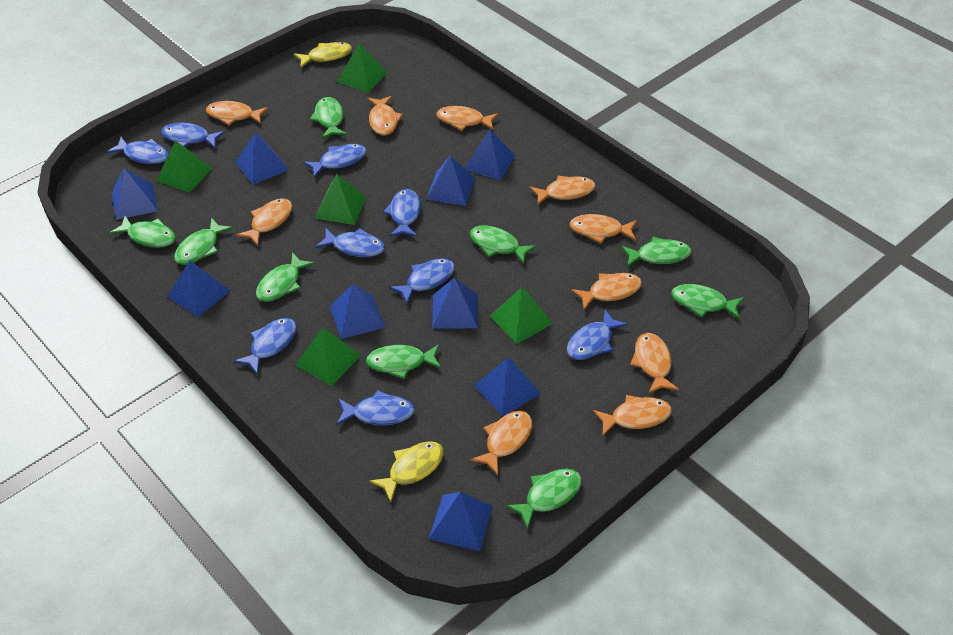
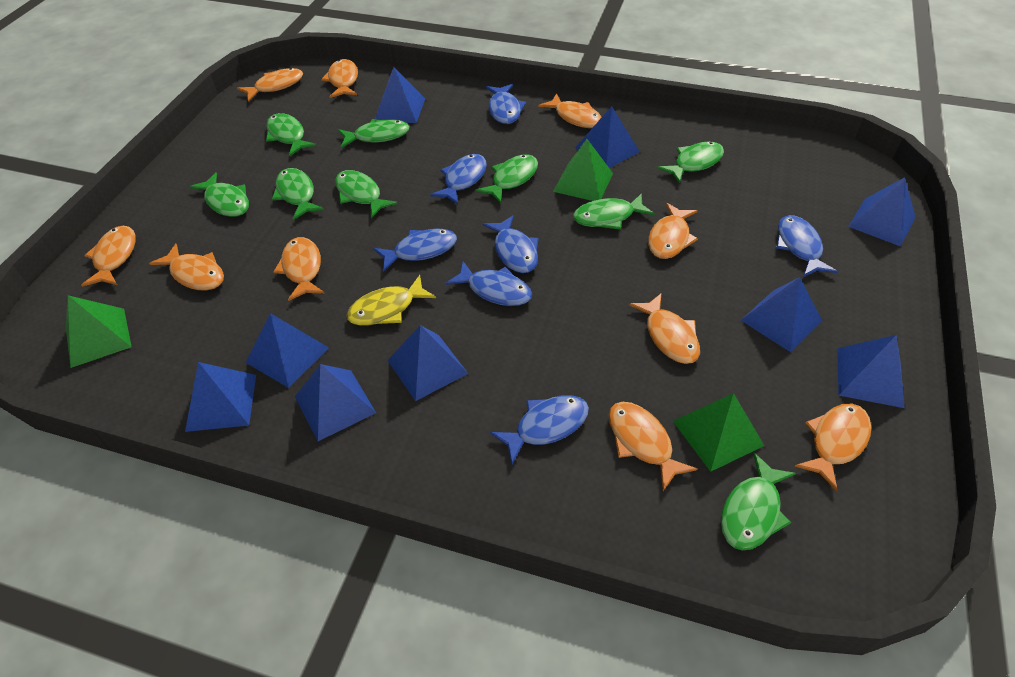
blue fish: 9 -> 7
green pyramid: 5 -> 3
yellow fish: 2 -> 1

